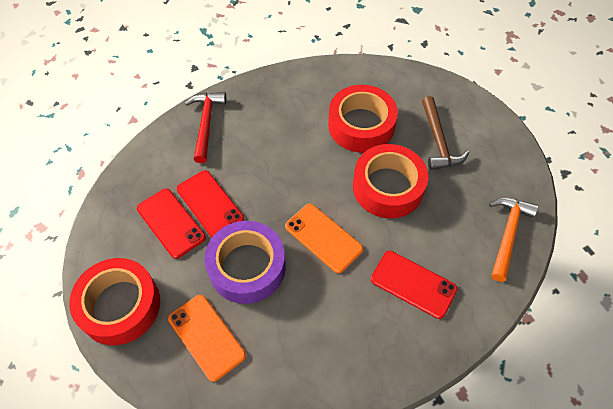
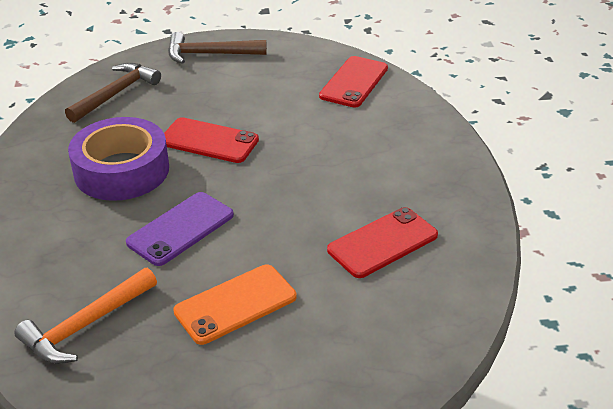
brown hammer: 1 -> 2
orange phone: 2 -> 1
purple phone: 0 -> 1
red hammer: 1 -> 0
red tape: 3 -> 0

